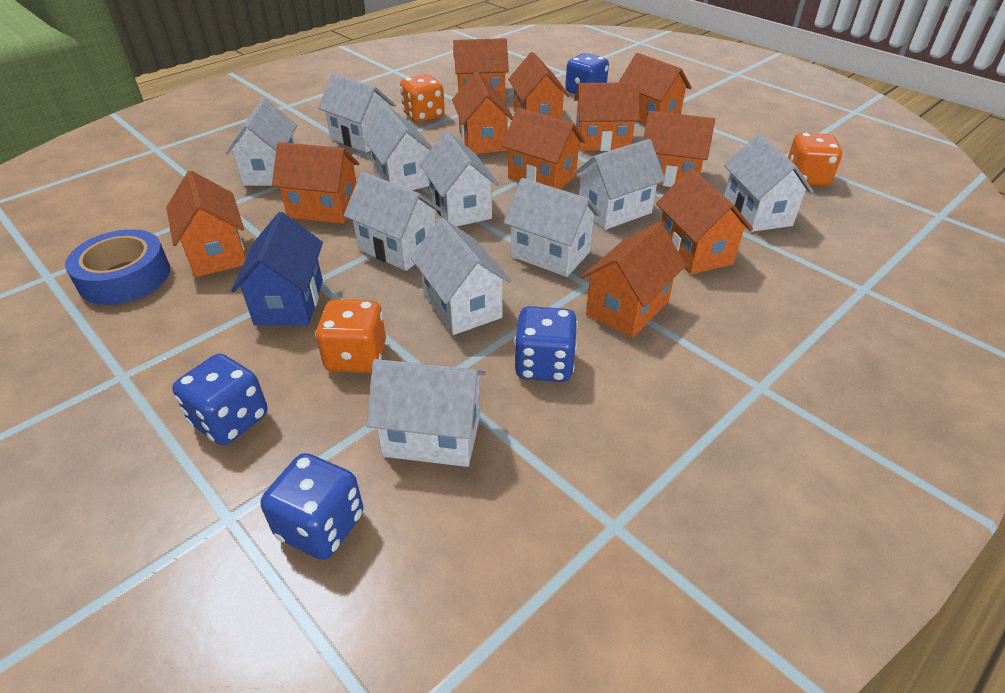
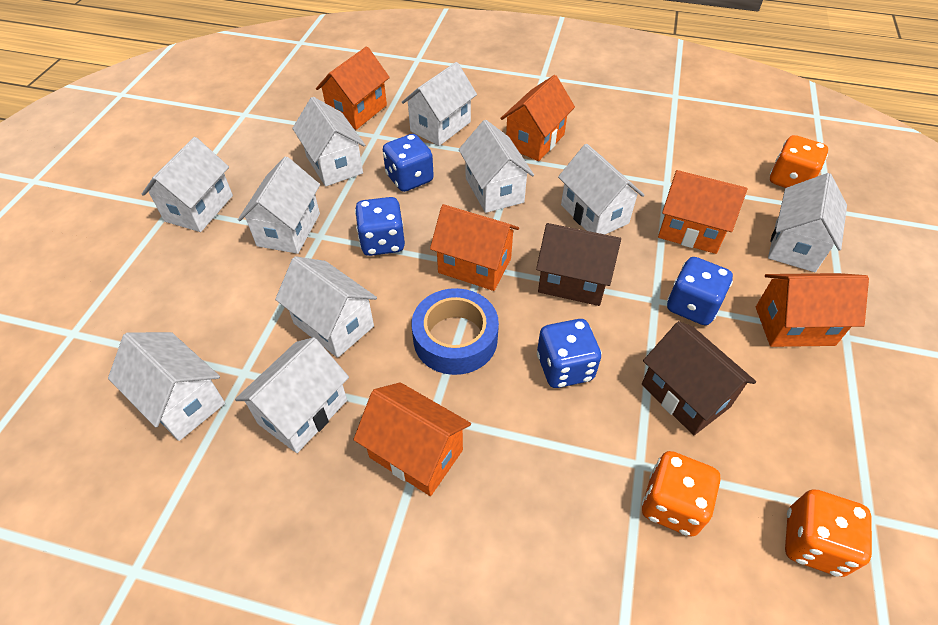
blue house: 1 -> 0
brown house: 0 -> 2
orange house: 11 -> 6

